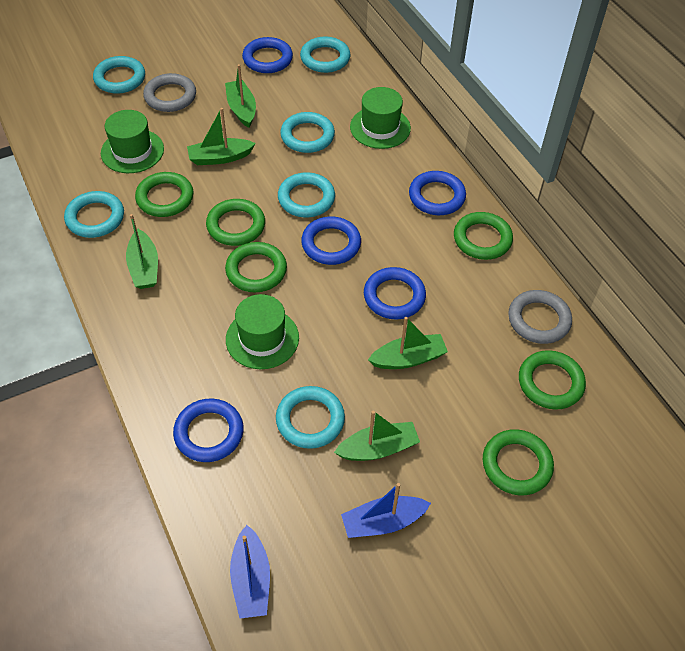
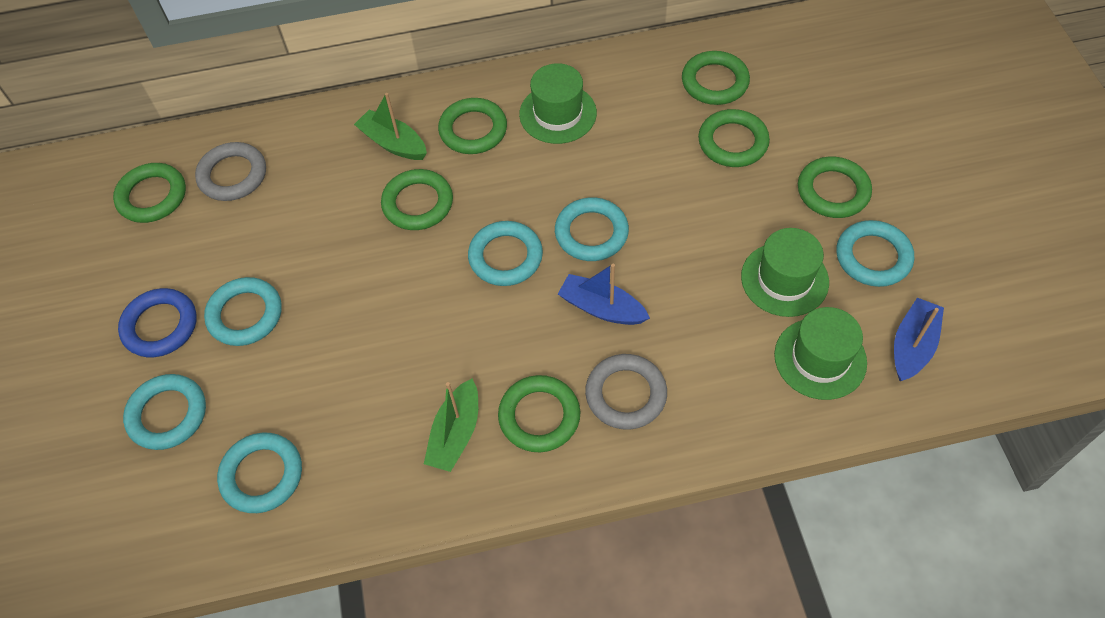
blue ring: 5 -> 1
green boat: 5 -> 2
green ring: 6 -> 7

